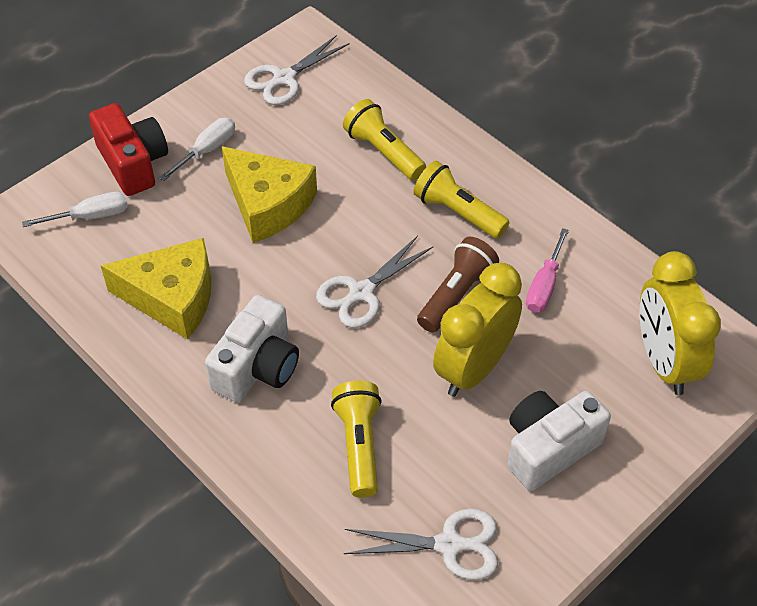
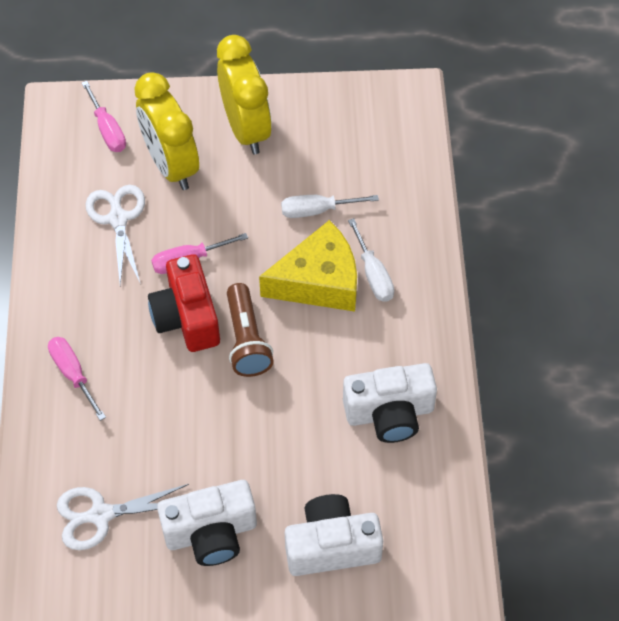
pink screwdriver: 1 -> 3
white camera: 2 -> 3
white scissors: 3 -> 2
yellow cheese: 2 -> 1
yellow flashlight: 3 -> 0

